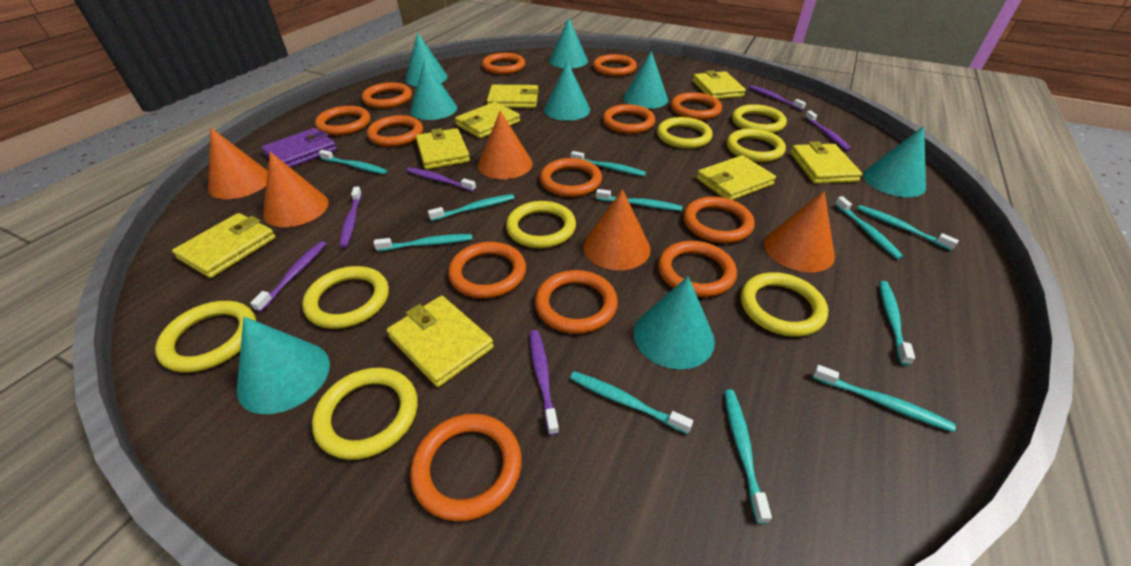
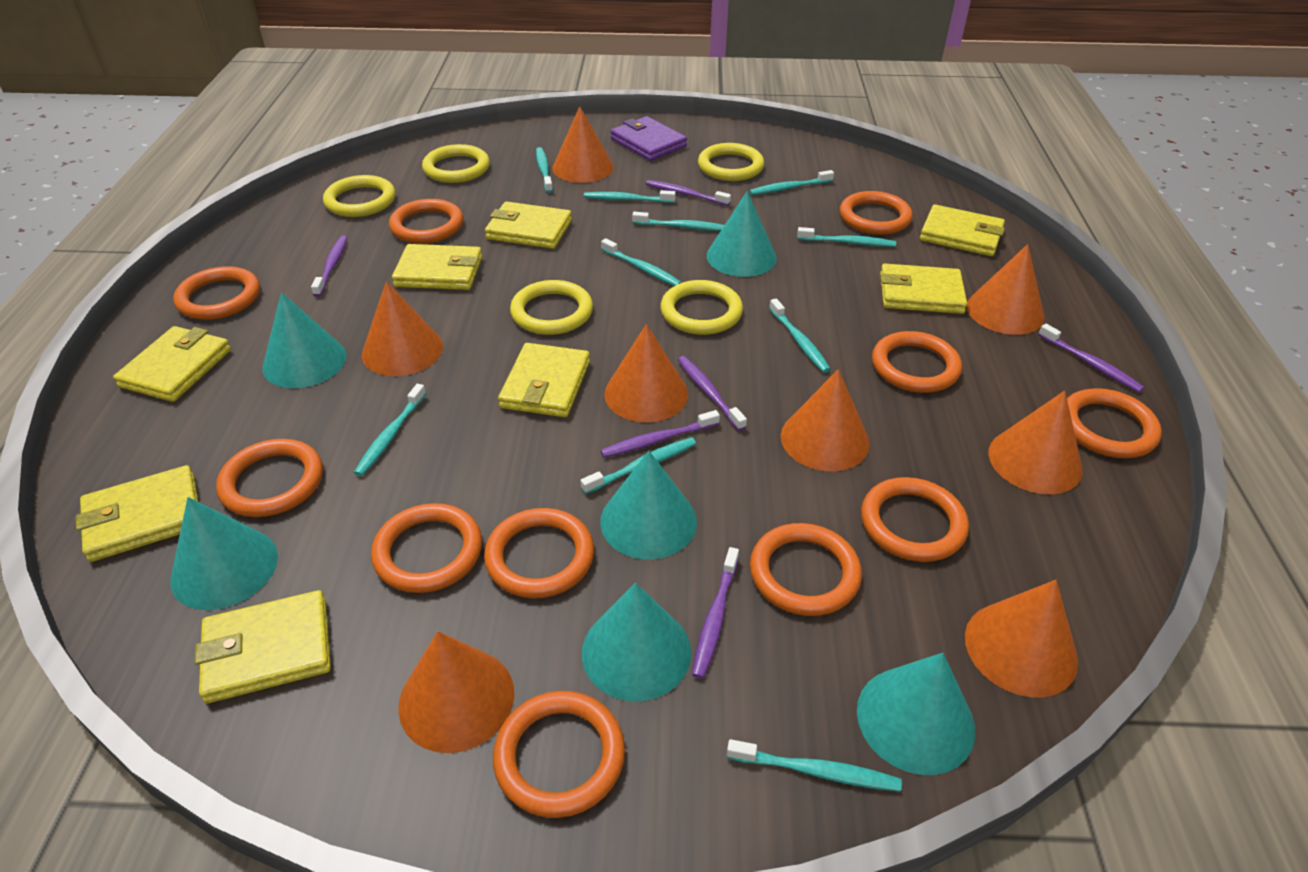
orange cone: 5 -> 8
orange ring: 13 -> 11
turquoise cone: 8 -> 6
turquoise toothbrush: 11 -> 10
yellow ring: 8 -> 5

